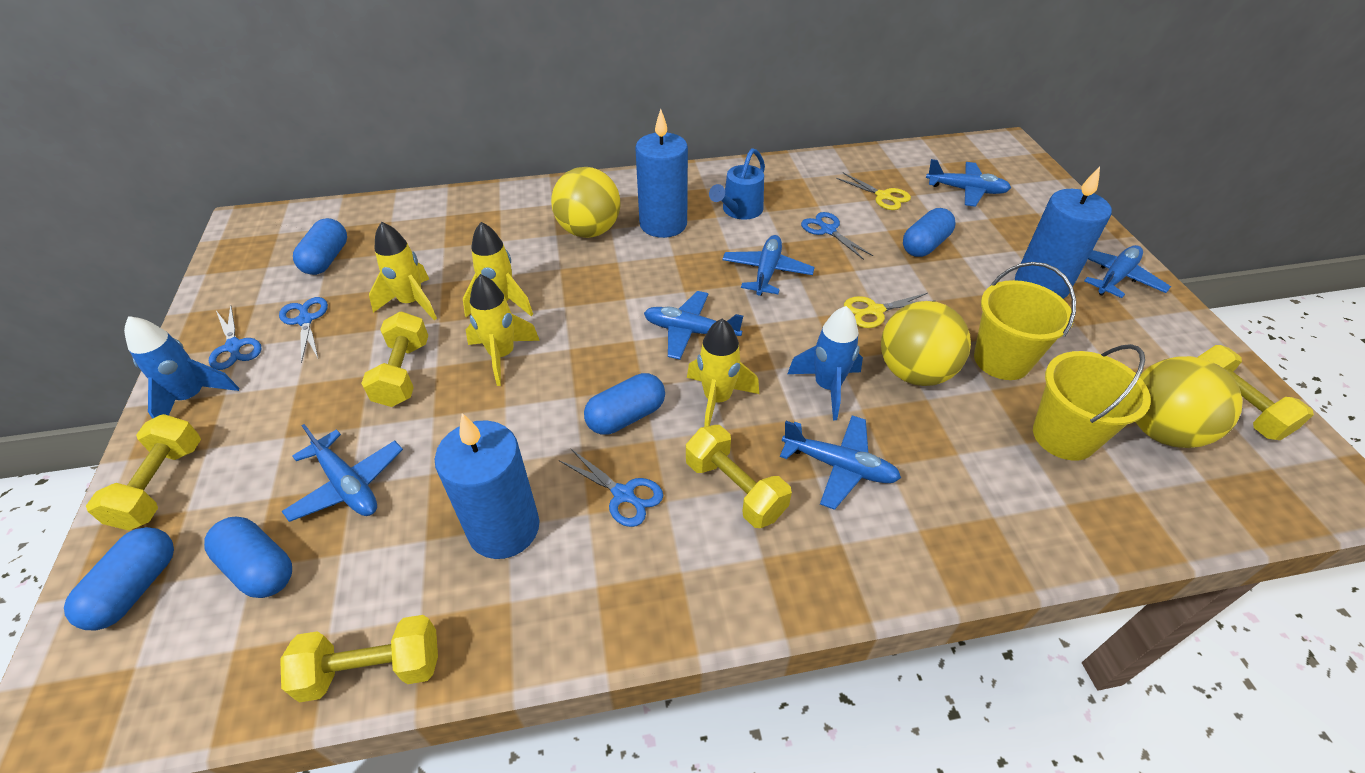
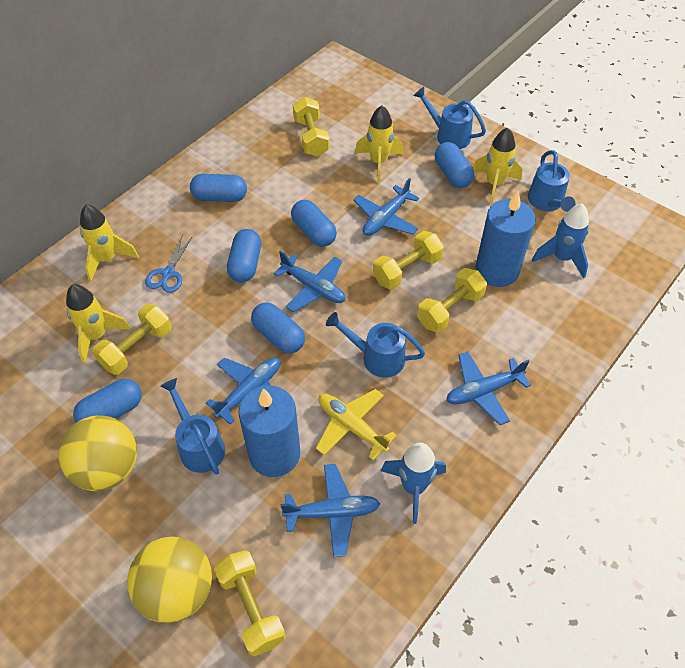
blue candle: 3 -> 2
blue capsule: 5 -> 6
blue plane: 6 -> 5
blue scissors: 4 -> 1
blue watering can: 1 -> 4
yellow ball: 3 -> 2
yellow bucket: 2 -> 0
yellow plane: 0 -> 1
yellow scissors: 2 -> 0

